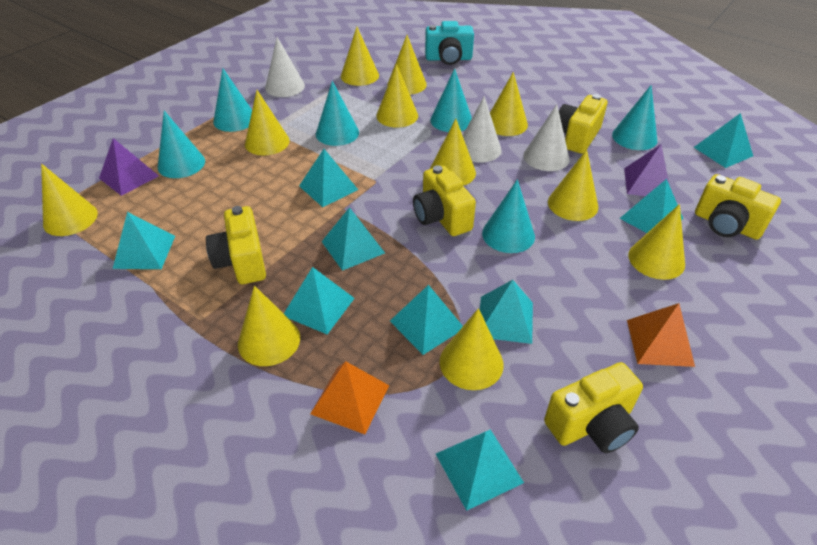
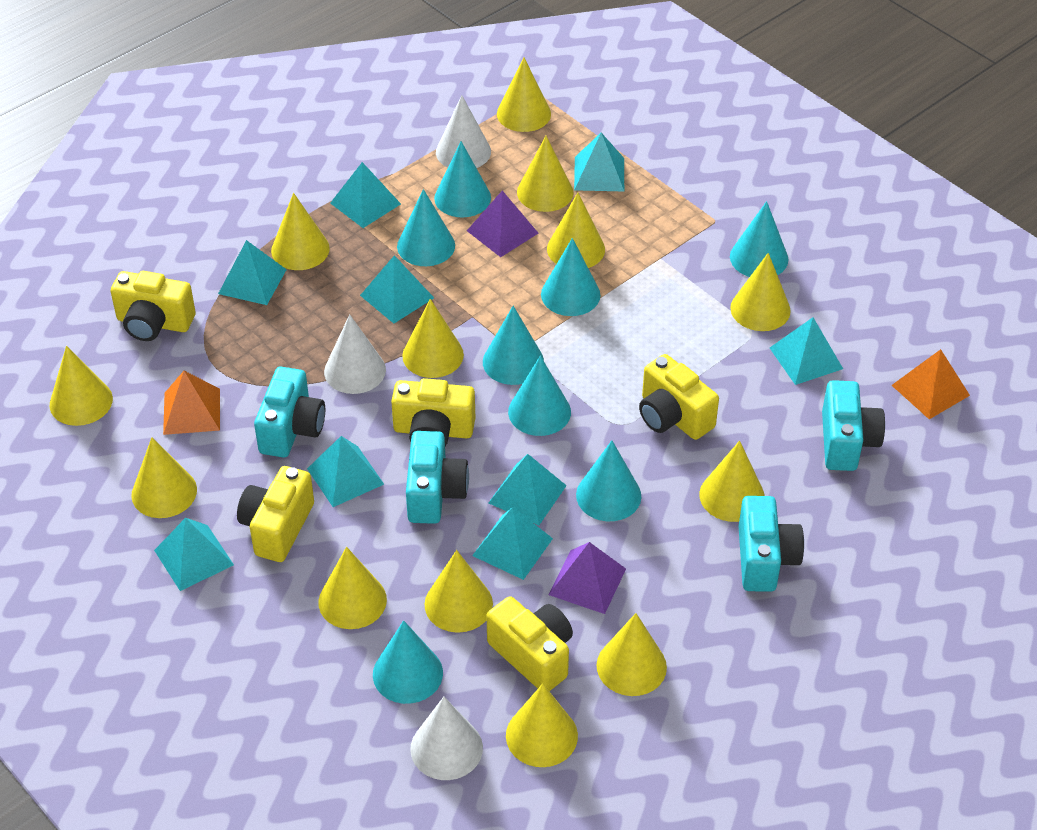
turquoise camera: 1 -> 4
turquoise cone: 6 -> 8
yellow cone: 11 -> 13

